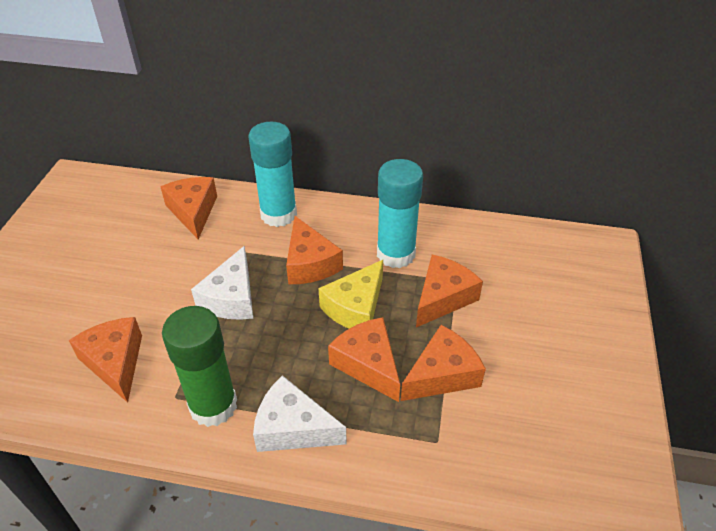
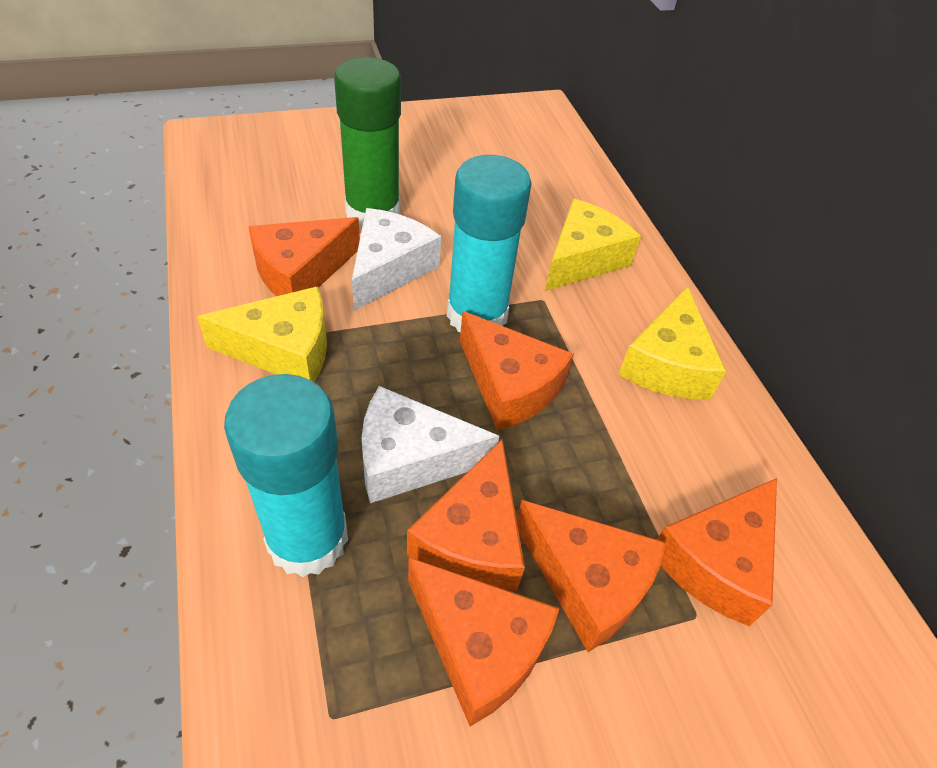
yellow cheese: 1 -> 3

